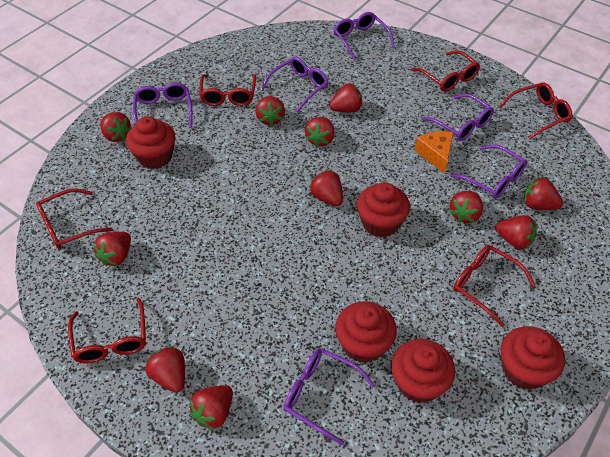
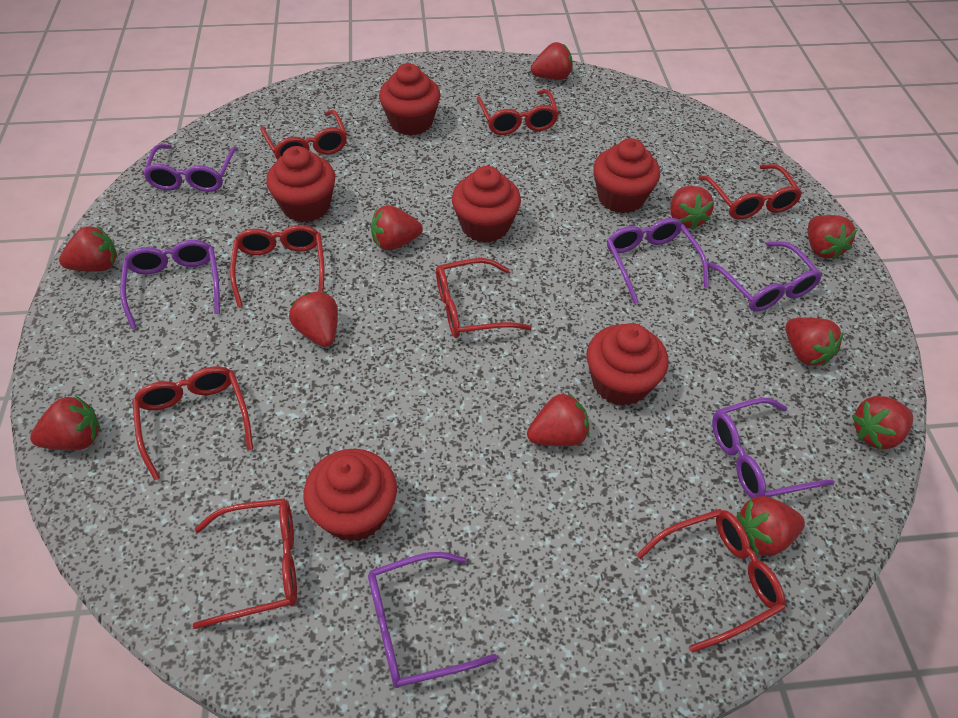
orange cheese: 1 -> 0
red cupcake: 5 -> 6
red glasses: 6 -> 8

